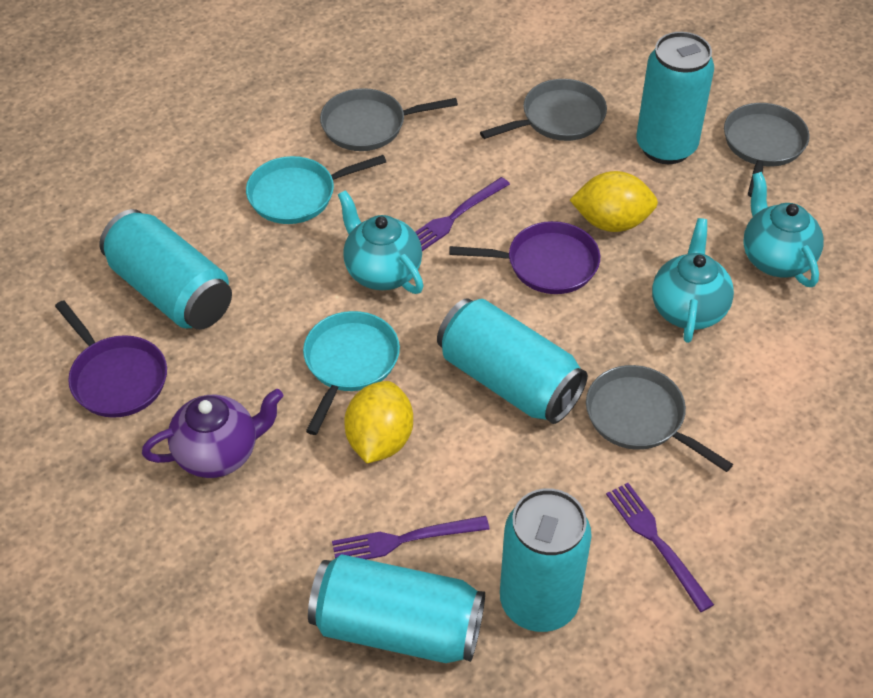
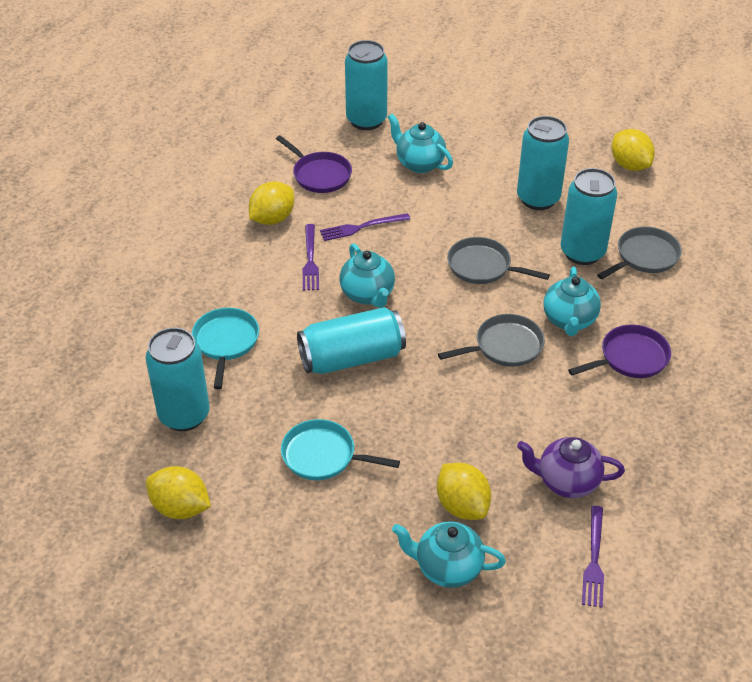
grey pan: 4 -> 3
turquoise teapot: 3 -> 4
yellow lemon: 2 -> 4

